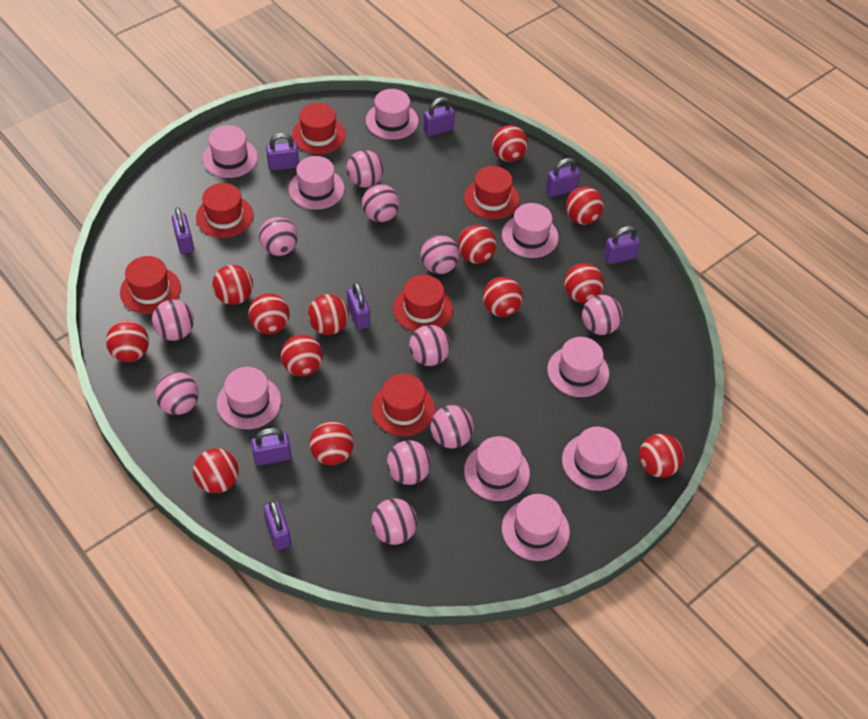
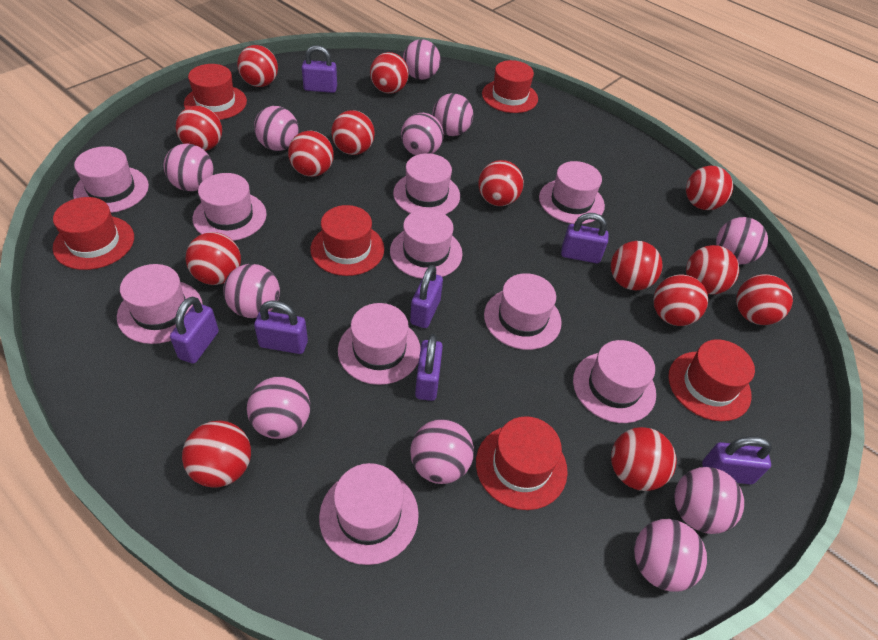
pink hat: 9 -> 10
purple padlock: 8 -> 7
red ball: 13 -> 14

